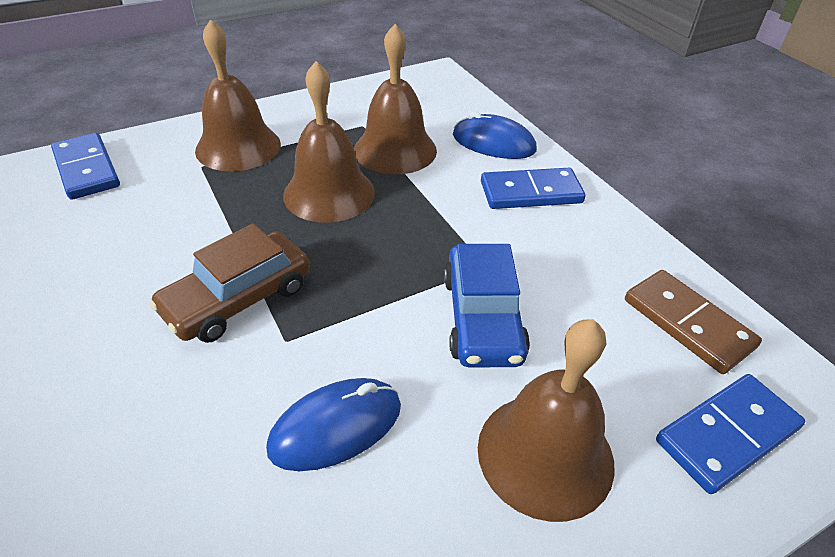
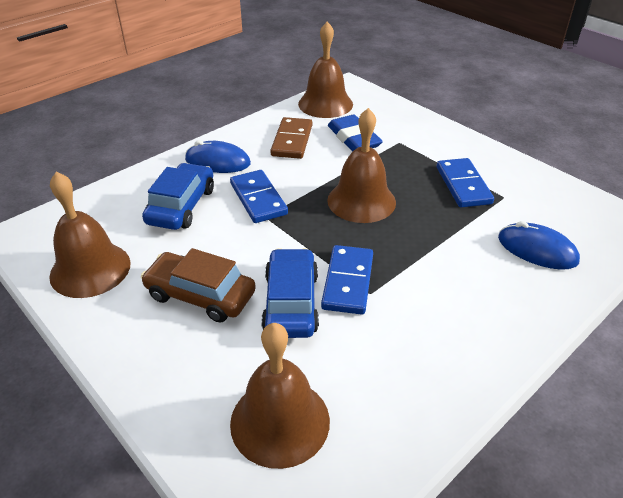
blue car: 1 -> 2
blue eraser: 0 -> 1

